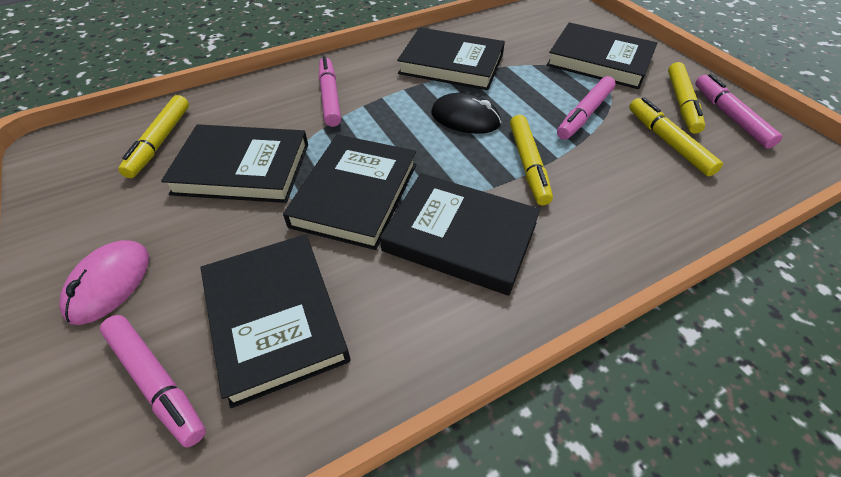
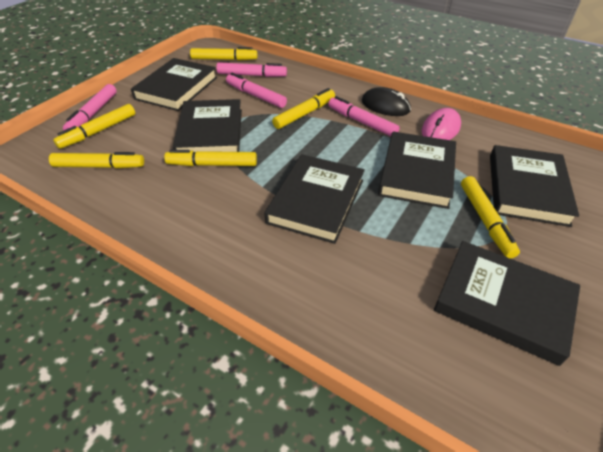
yellow marker: 4 -> 6

